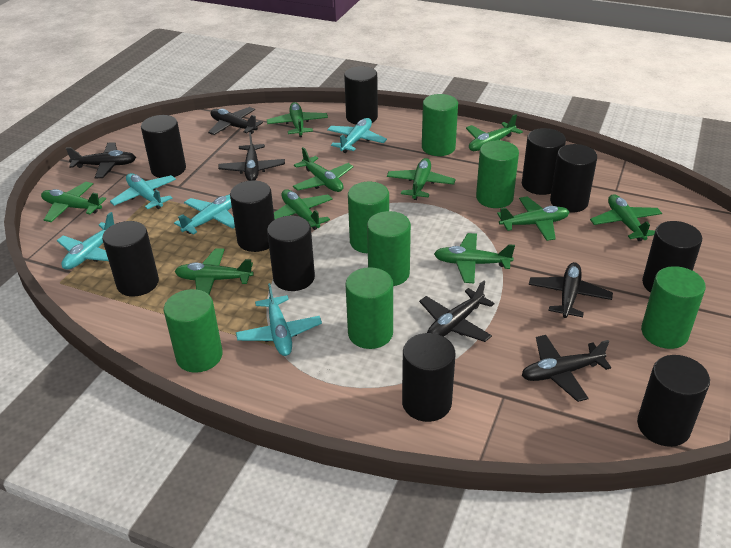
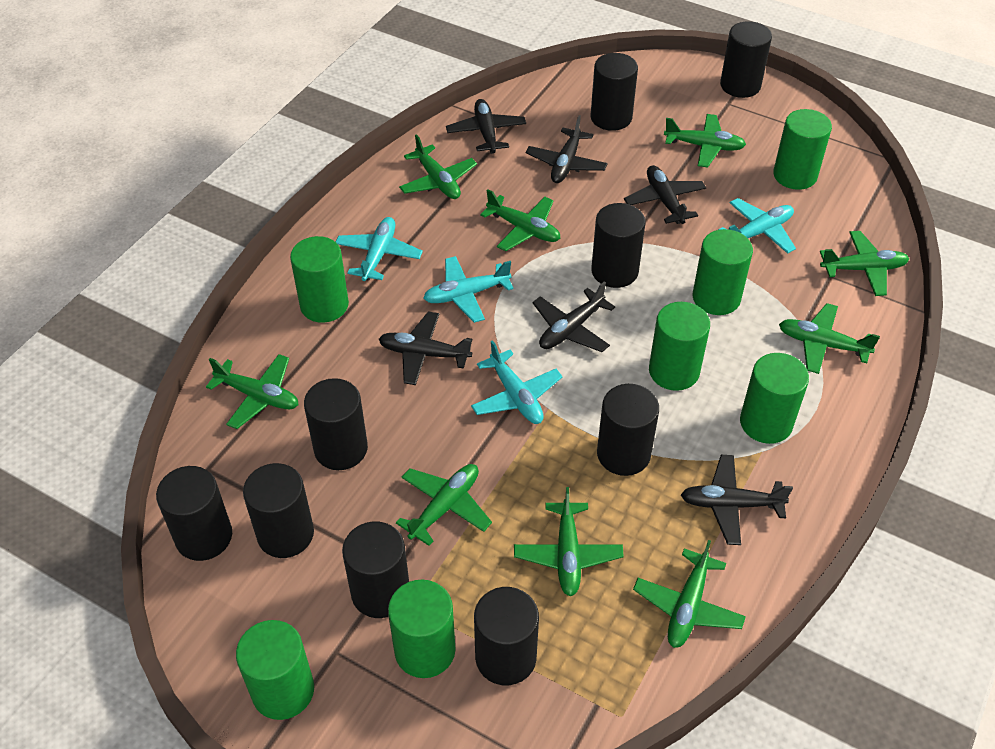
black cylinder: 10 -> 9
green plane: 10 -> 9
turquoise plane: 5 -> 4

